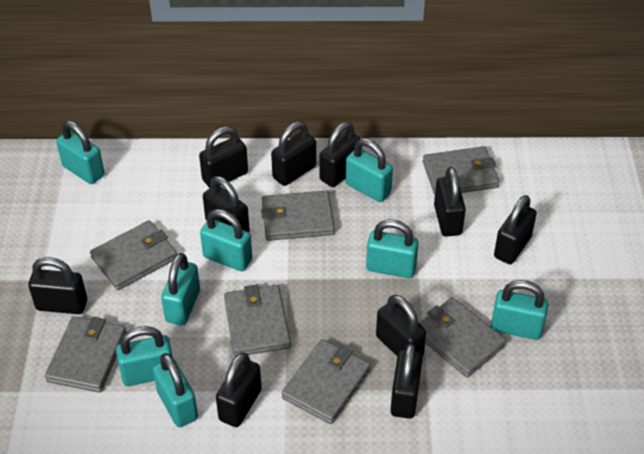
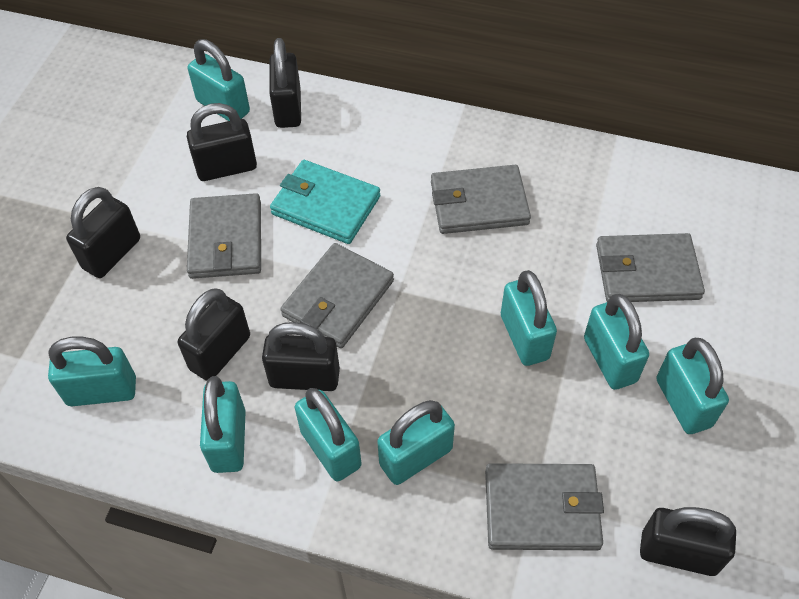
black padlock: 10 -> 6
grey wallet: 7 -> 5
turquoise wallet: 0 -> 1

